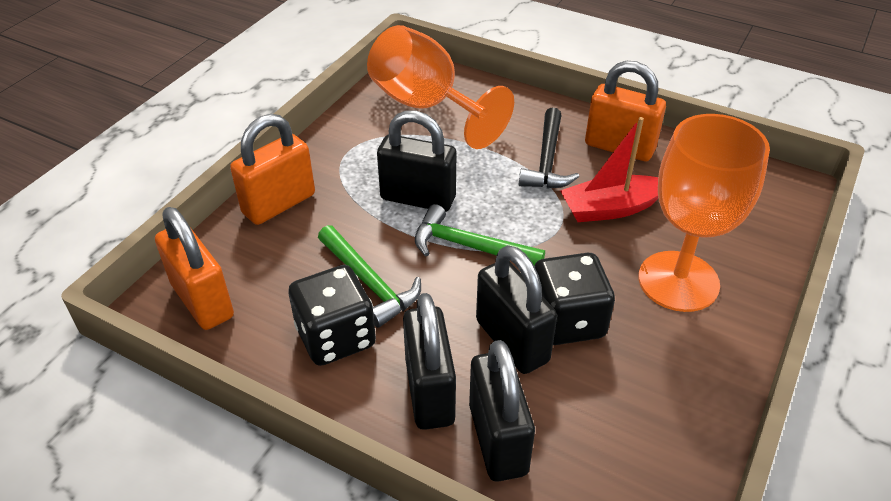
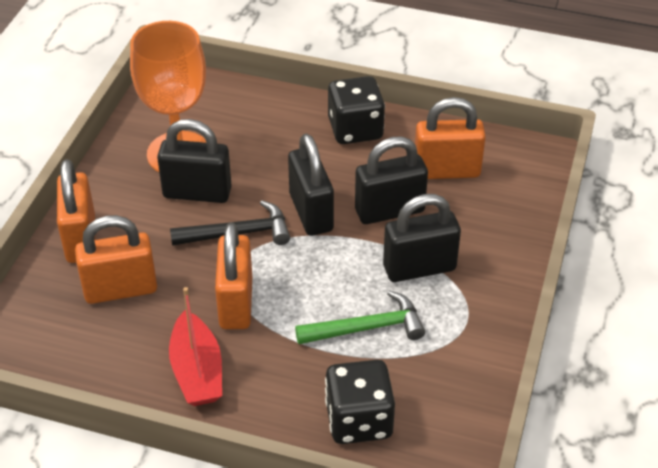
green hammer: 2 -> 1
orange goblet: 2 -> 1
orange padlock: 3 -> 4

